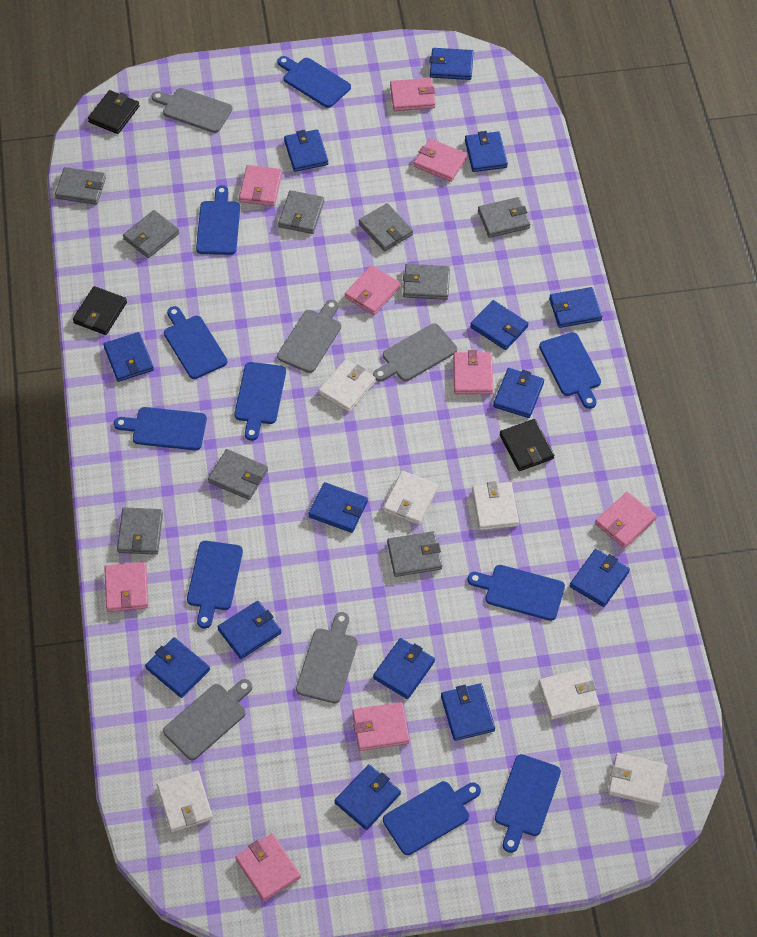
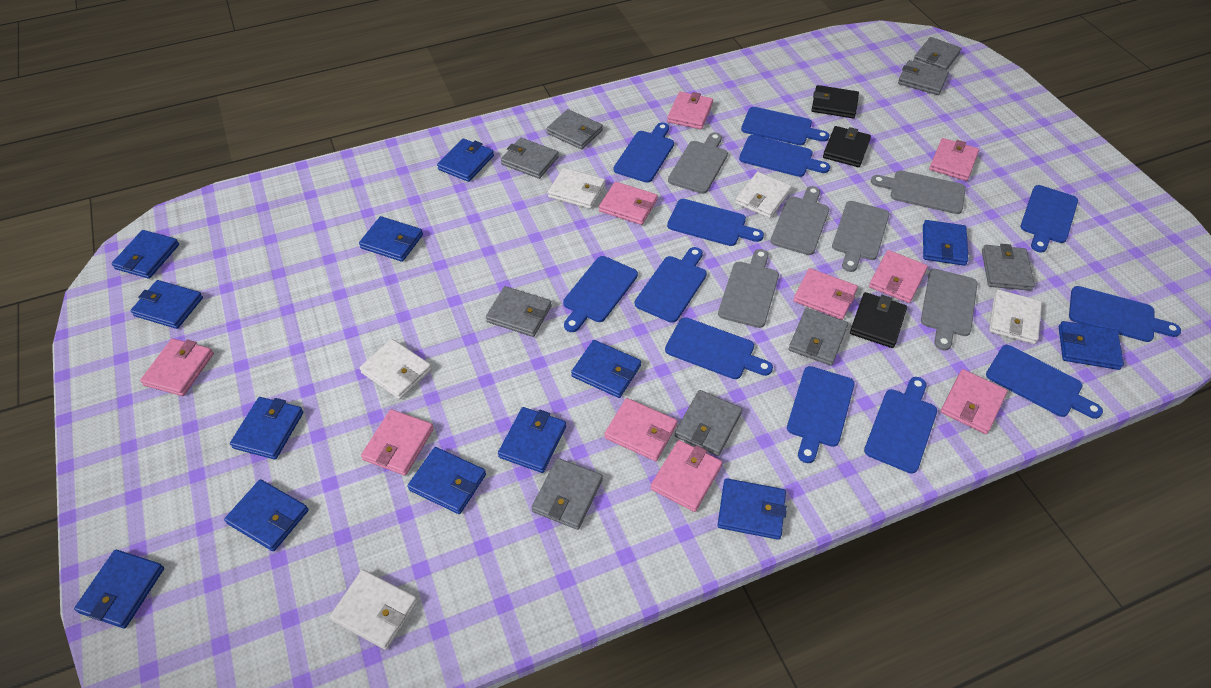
blue cutting board: 10 -> 12
blue wallet: 14 -> 13
grey cutting board: 5 -> 6
pink wallet: 9 -> 10
white wallet: 6 -> 5

